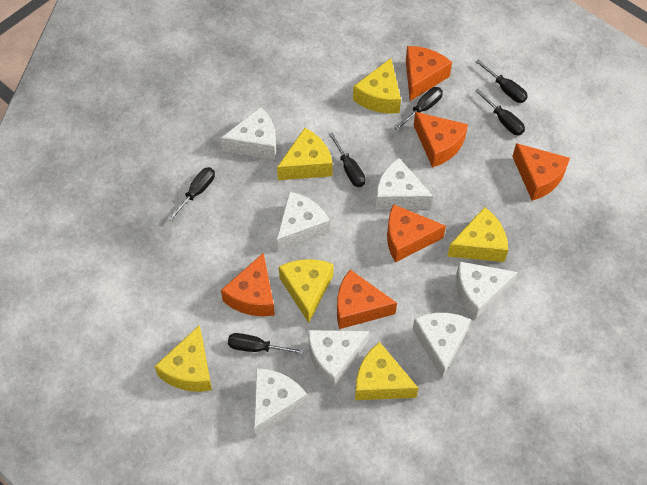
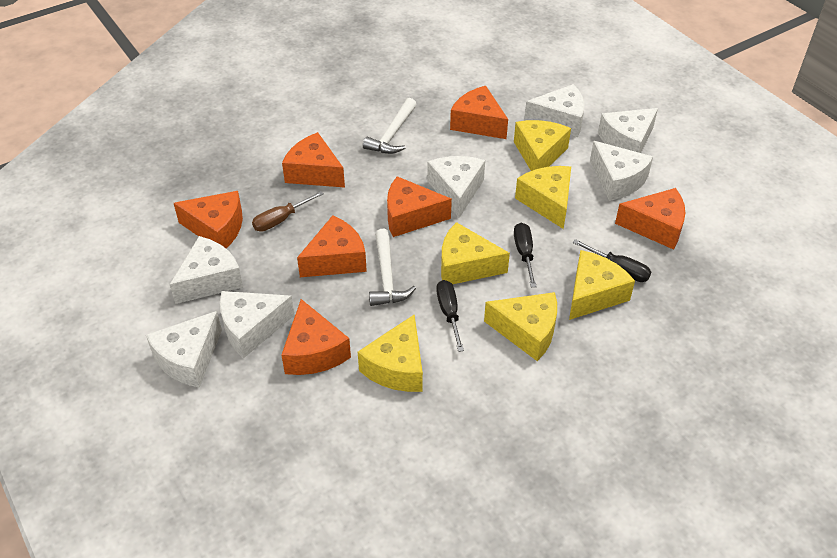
black screwdriver: 6 -> 3
brown screwdriver: 0 -> 1
orange cheese: 6 -> 7
white hammer: 0 -> 2

